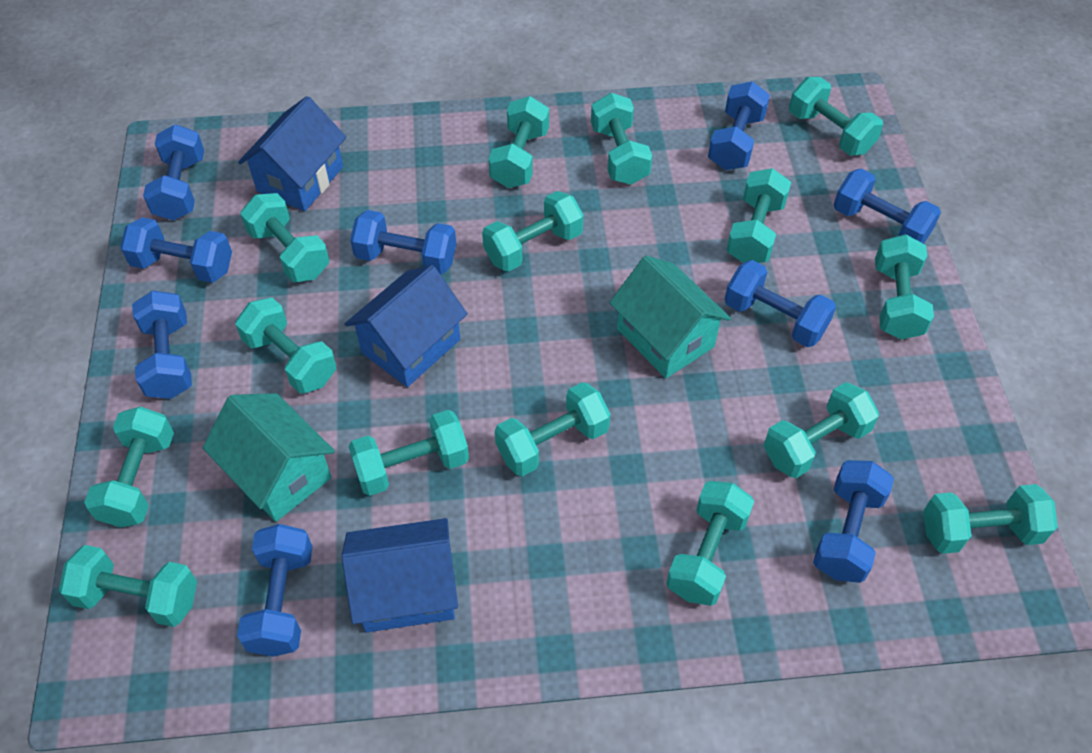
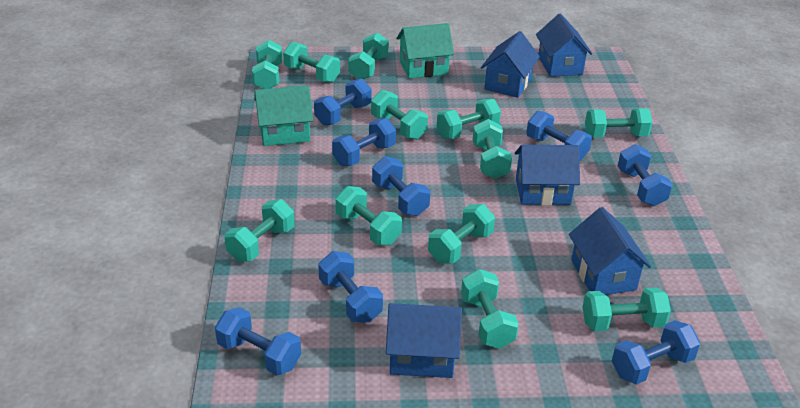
blue dumbbell: 9 -> 8
blue house: 3 -> 5
turquoise dumbbell: 15 -> 12

